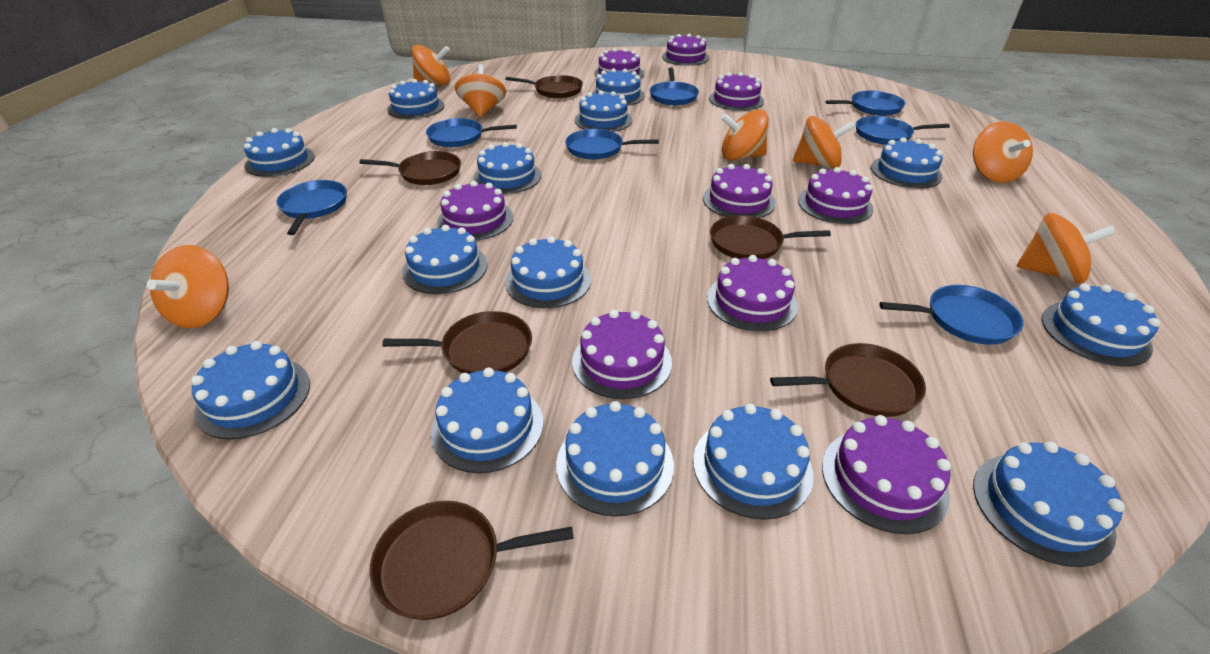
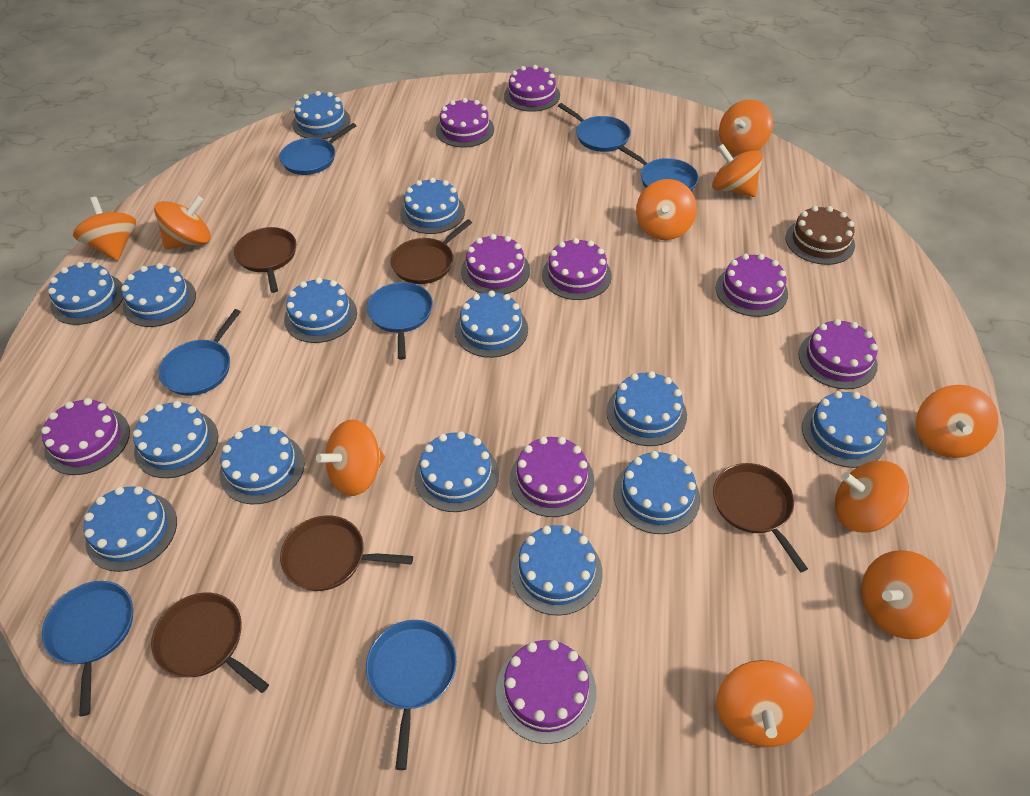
brown cake: 0 -> 1
brown pan: 6 -> 5
orange spinning top: 7 -> 10

